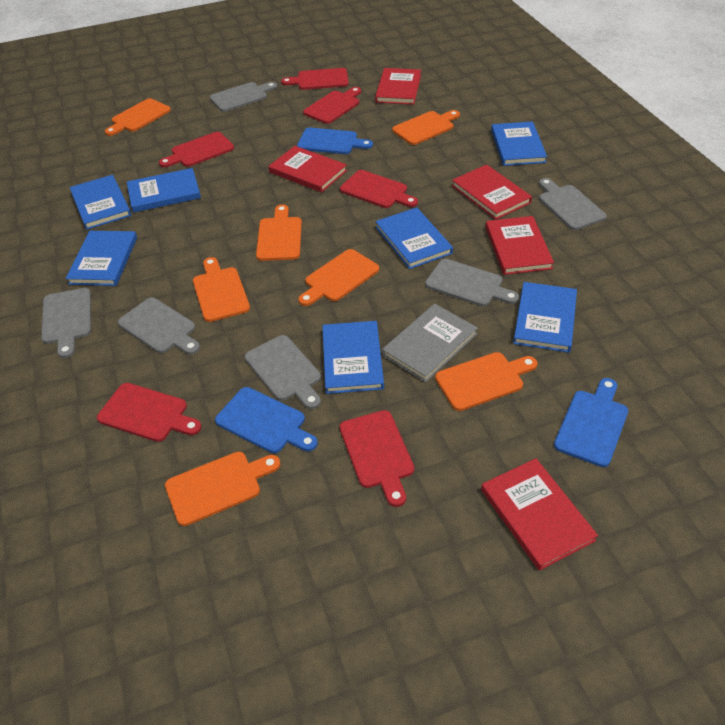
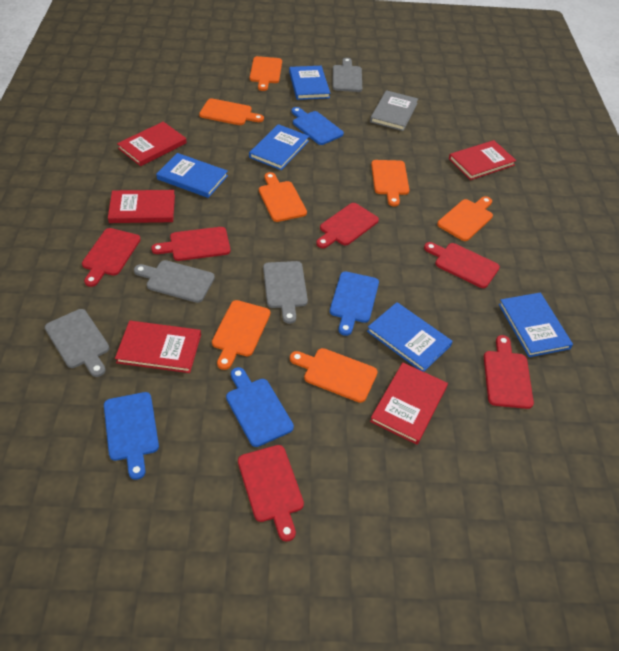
blue book: 7 -> 5
blue cutting board: 3 -> 4
grey cutting board: 6 -> 4

